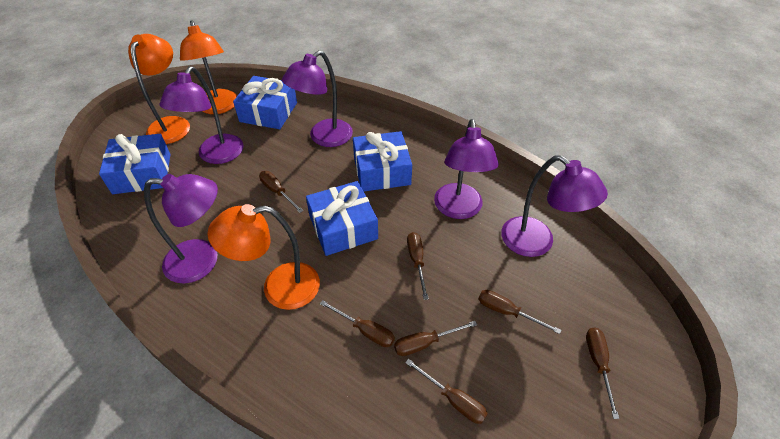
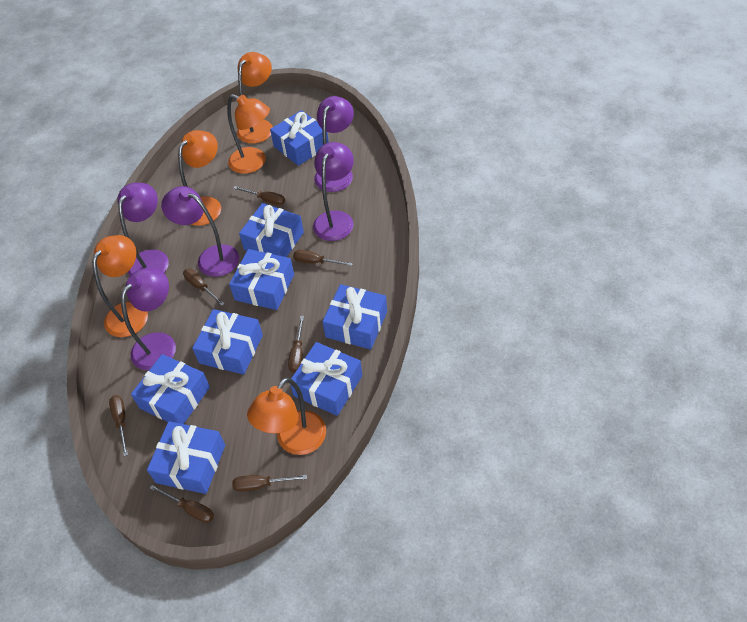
blue gift: 4 -> 8
orange lamp: 3 -> 5

